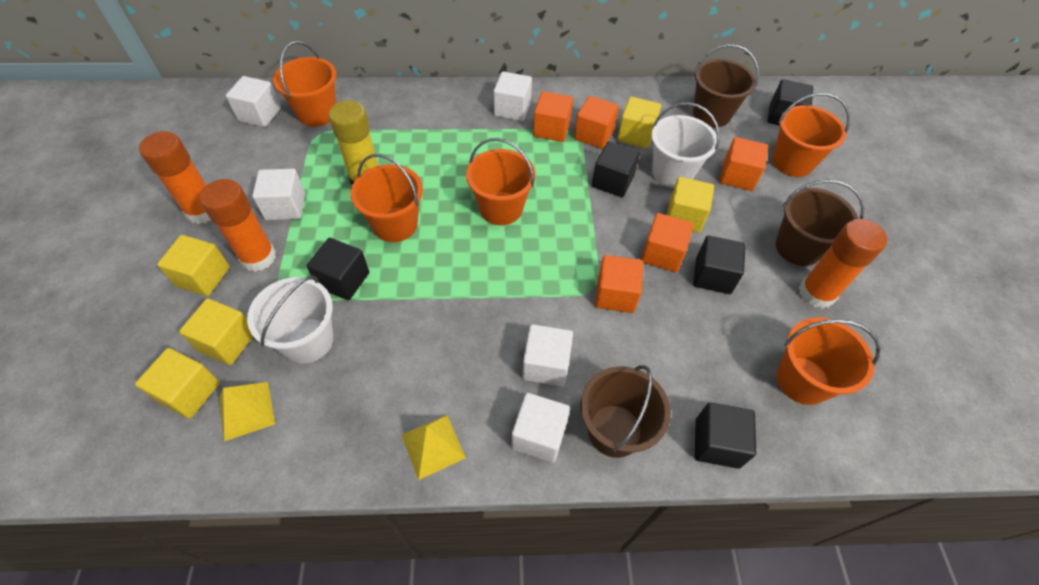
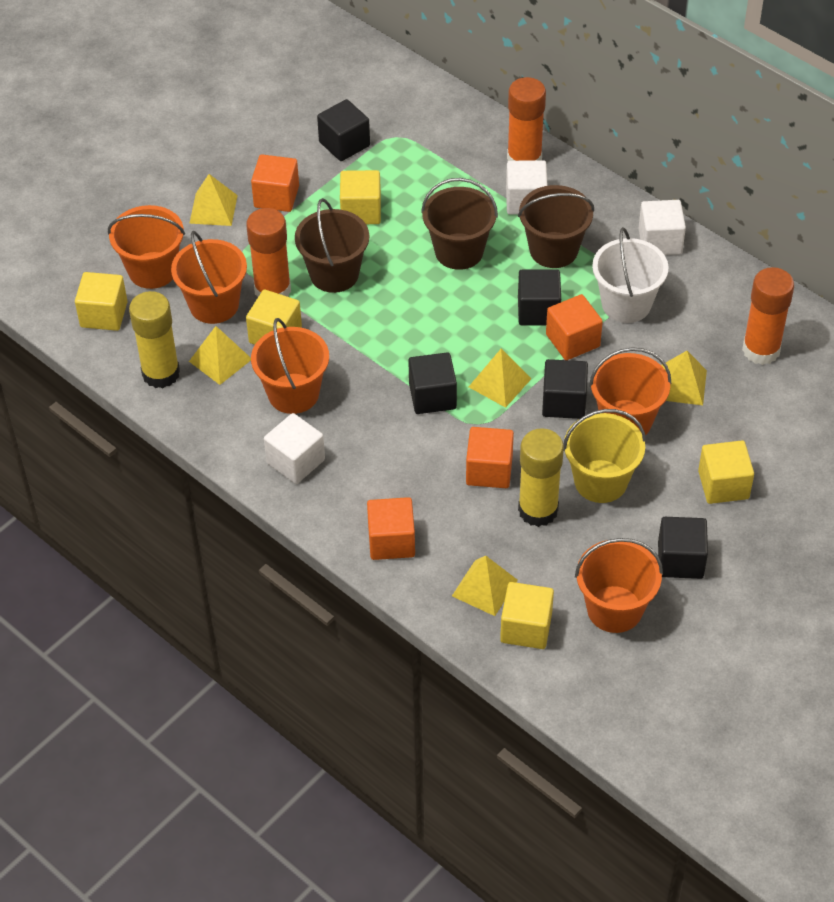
orange cube: 5 -> 4
white bucket: 2 -> 1
white cube: 5 -> 3
yellow bucket: 0 -> 1
yellow glue stick: 1 -> 2
yellow pyramid: 2 -> 5

